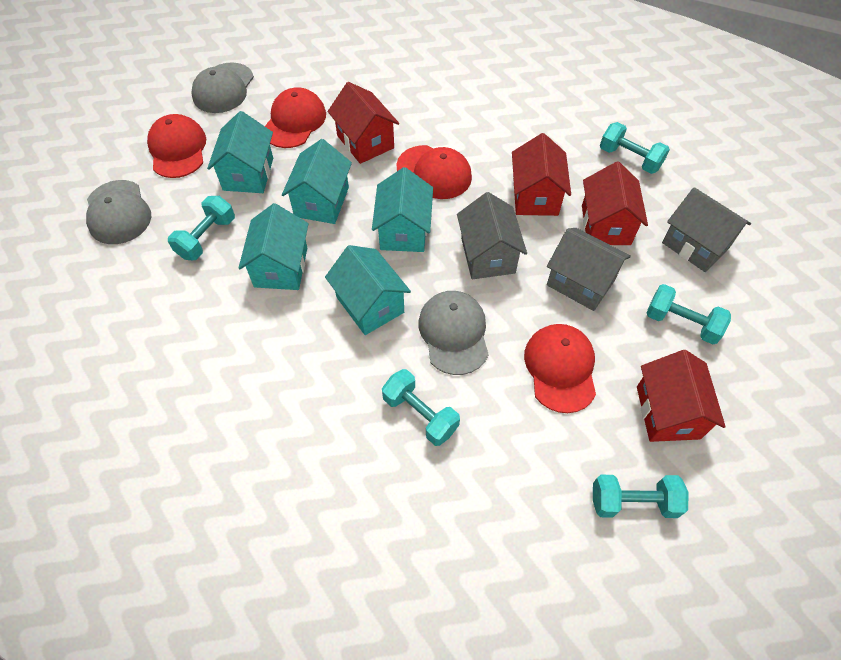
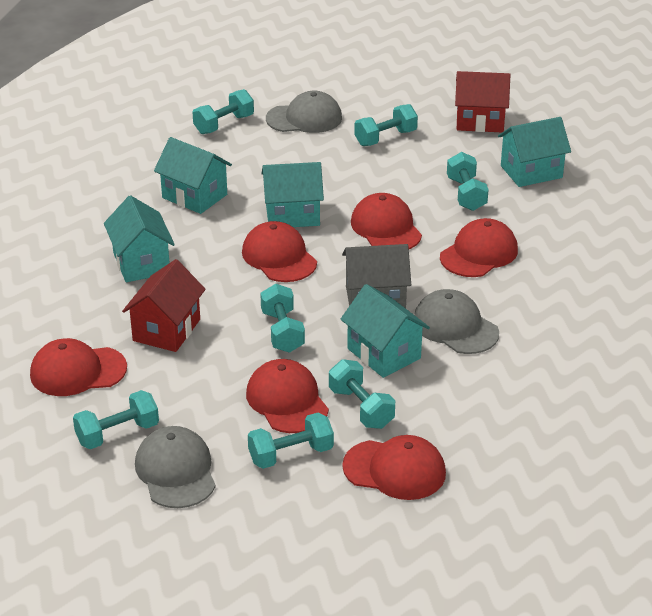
grey house: 3 -> 1
red cap: 4 -> 6
red house: 4 -> 2
turquoise dumbbell: 5 -> 7

